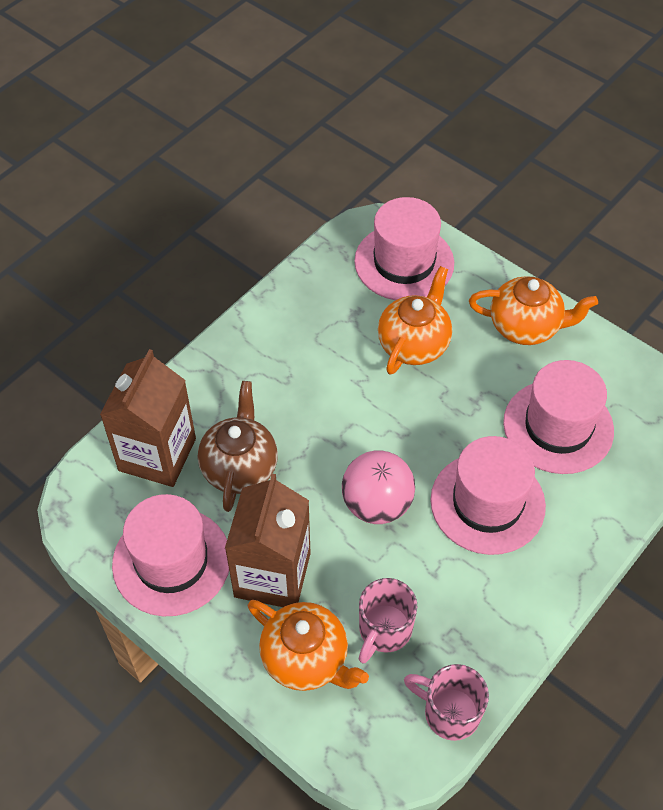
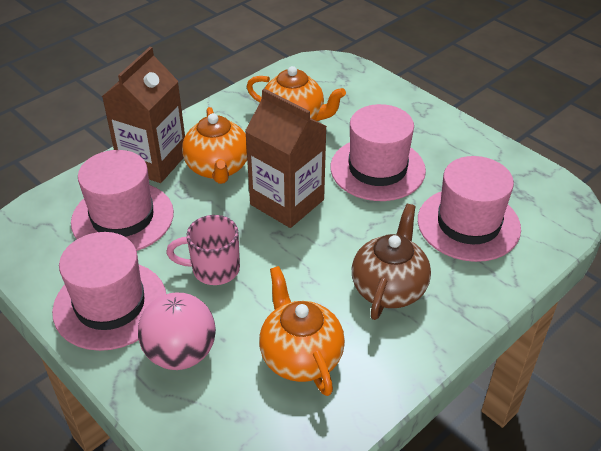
pink mug: 2 -> 1

